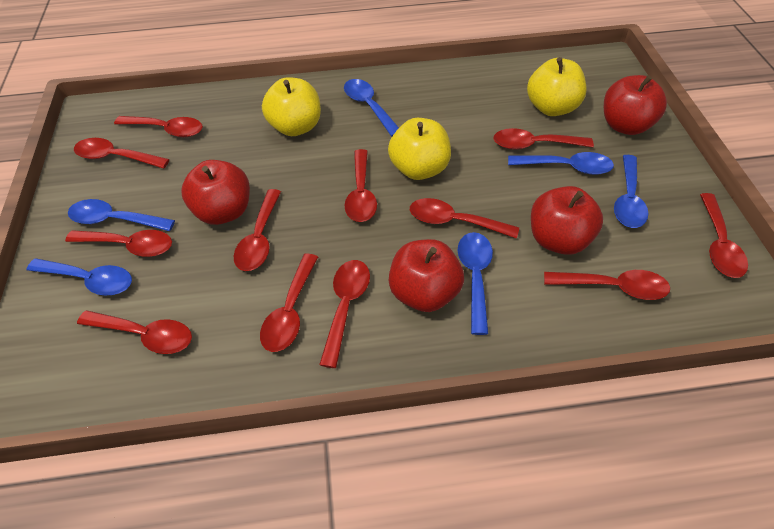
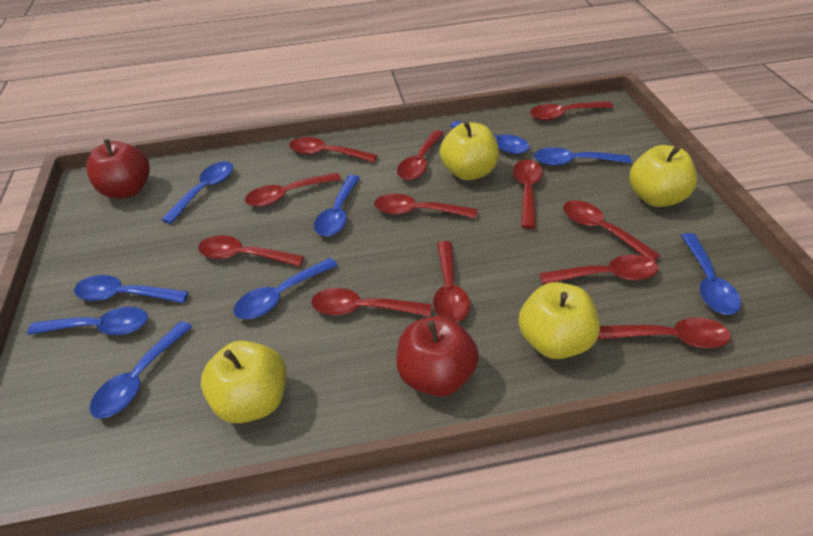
blue spoon: 6 -> 9
red apple: 4 -> 2
yellow apple: 3 -> 4

